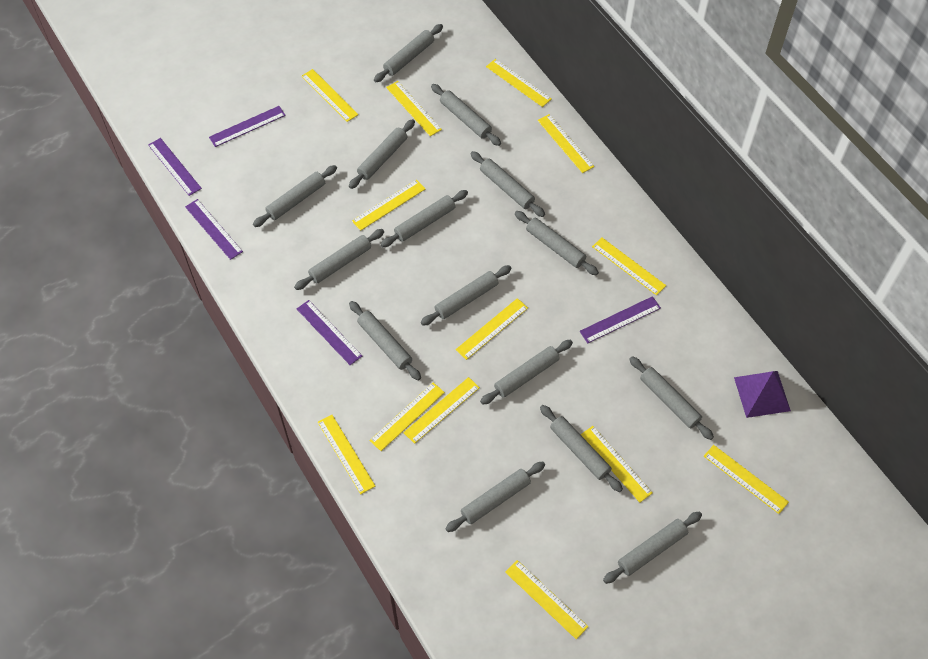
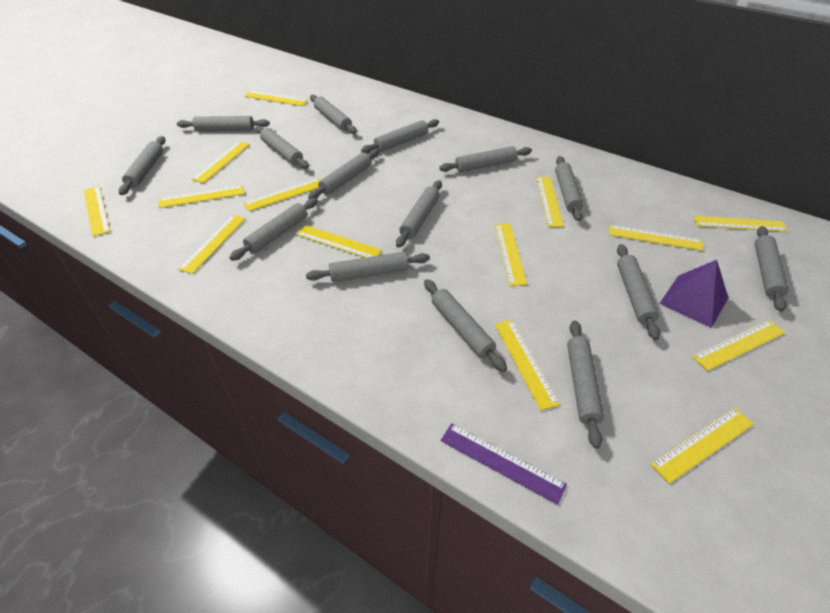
purple ruler: 5 -> 1
yellow ruler: 13 -> 14

